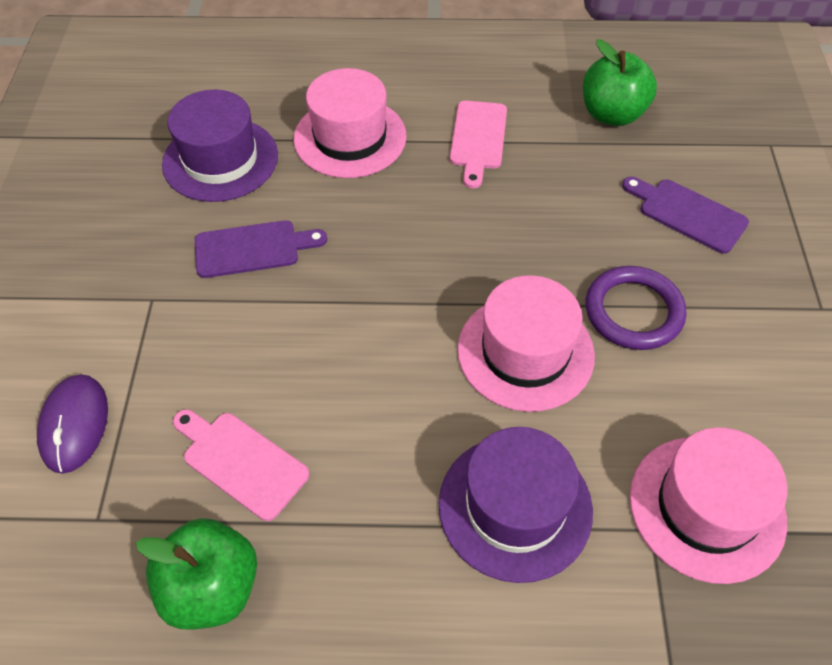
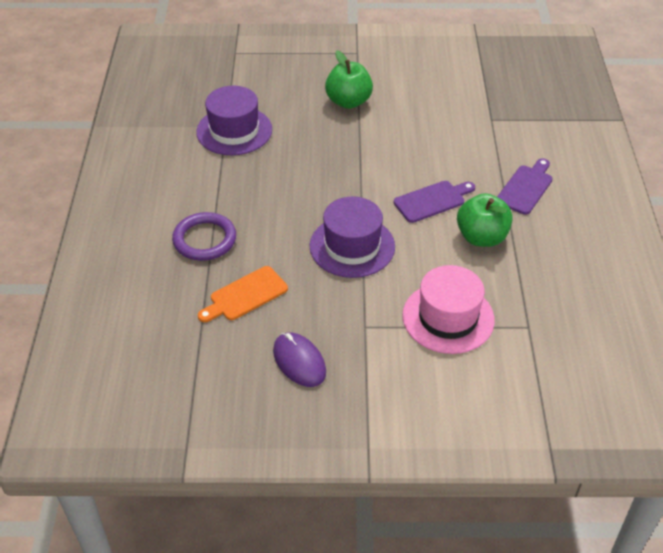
orange cutting board: 0 -> 1
pink cutting board: 2 -> 0
pink hat: 3 -> 1

